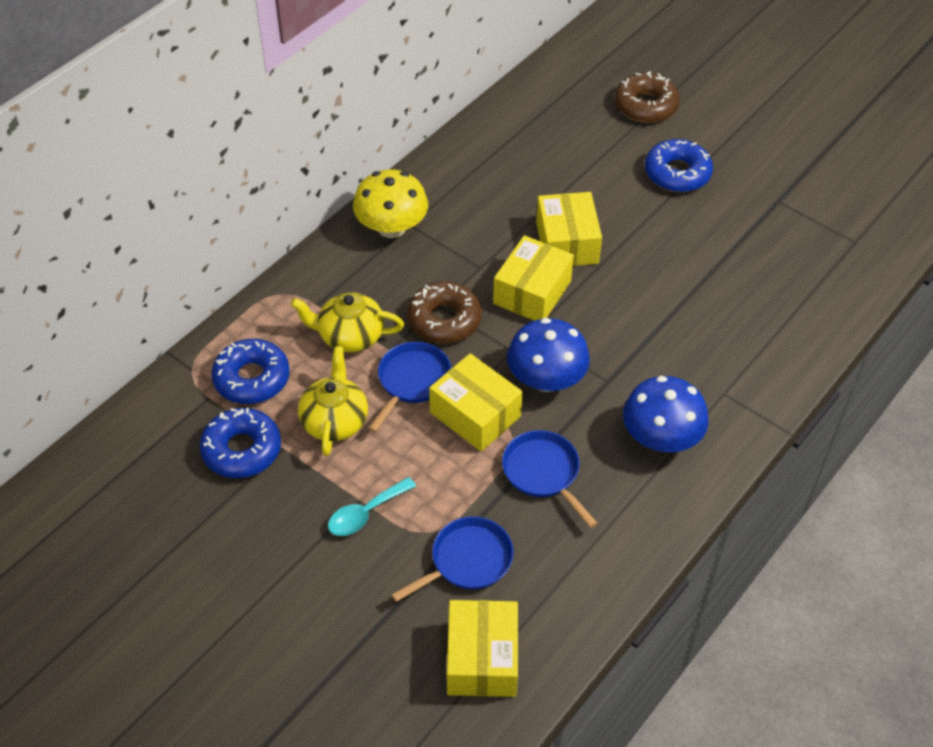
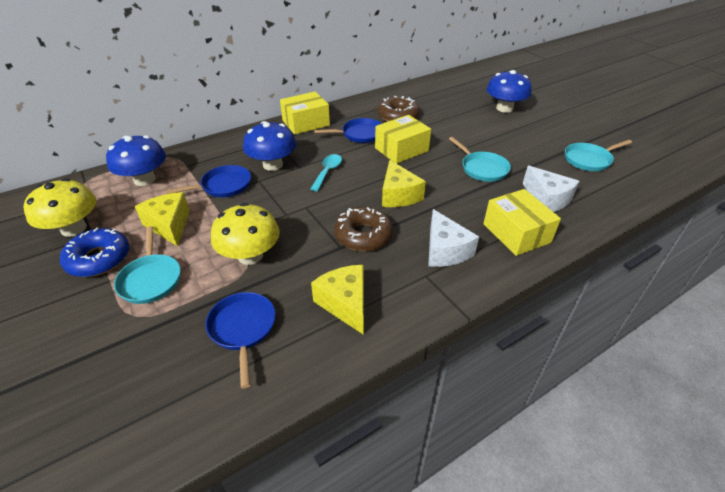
blue donut: 3 -> 1
blue mushroom: 2 -> 3
turquoise pan: 0 -> 3
white cheese: 0 -> 2
yellow box: 4 -> 3
yellow cheese: 0 -> 3
yellow mushroom: 1 -> 2
yellow teapot: 2 -> 0

